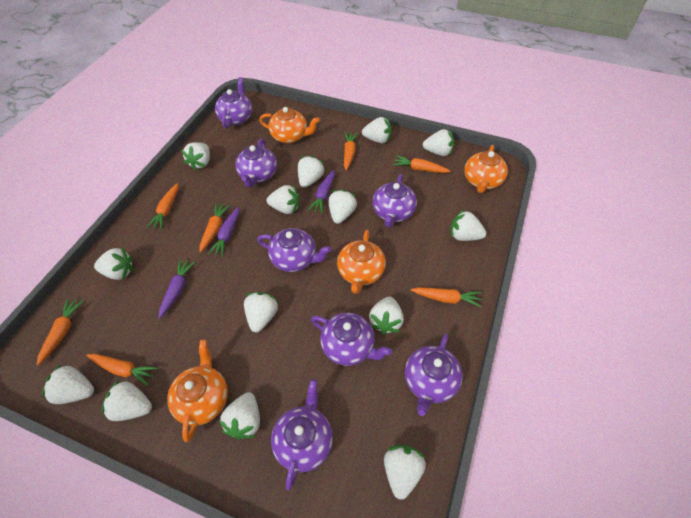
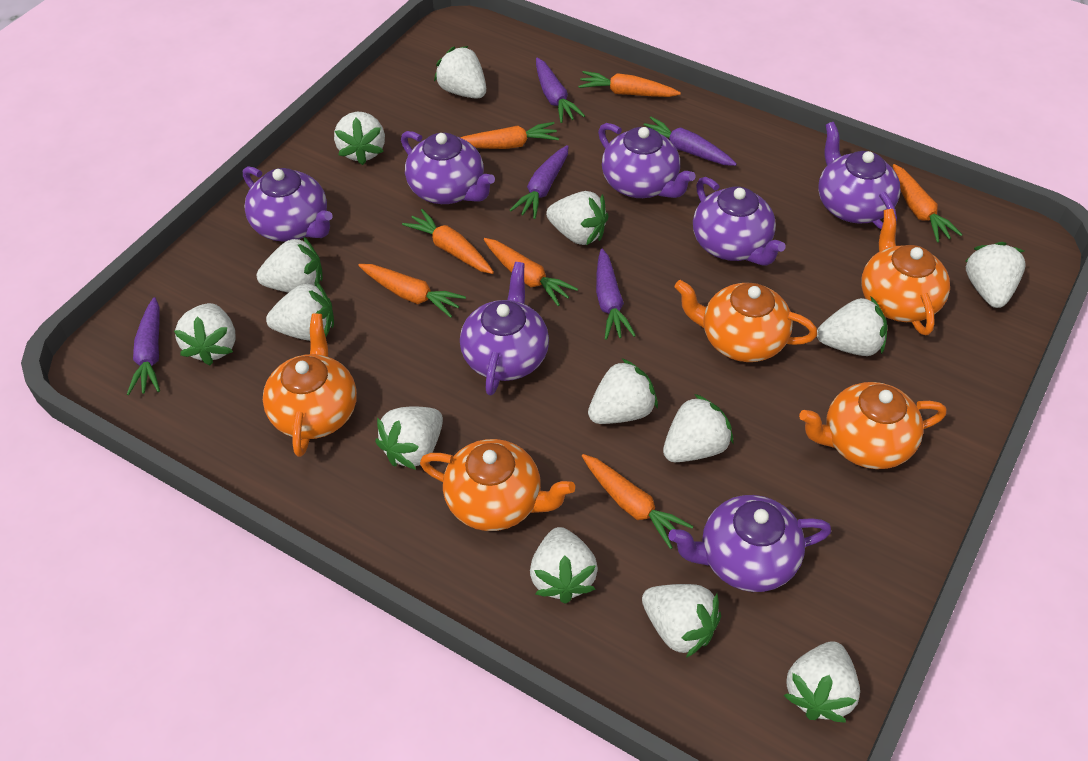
orange teapot: 4 -> 5
purple carrot: 3 -> 5

